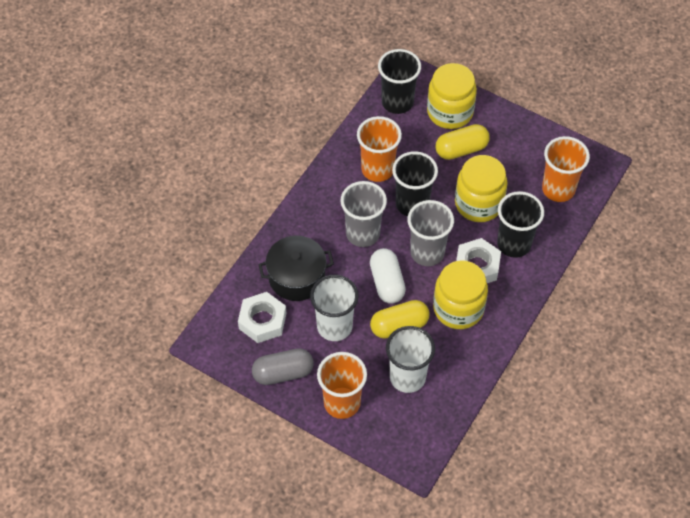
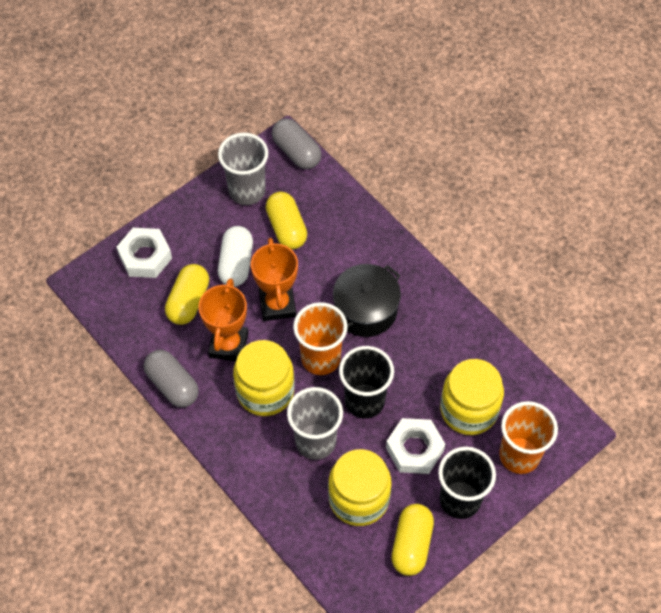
black cup: 3 -> 2
grey capsule: 1 -> 2
orange cup: 3 -> 2
orange trophy: 0 -> 2
white cup: 2 -> 0
yellow capsule: 2 -> 3

